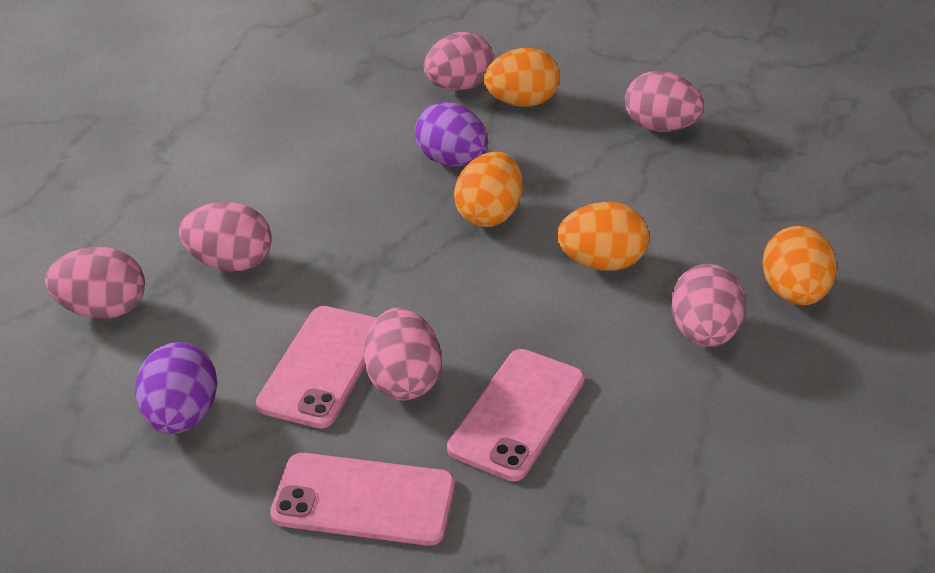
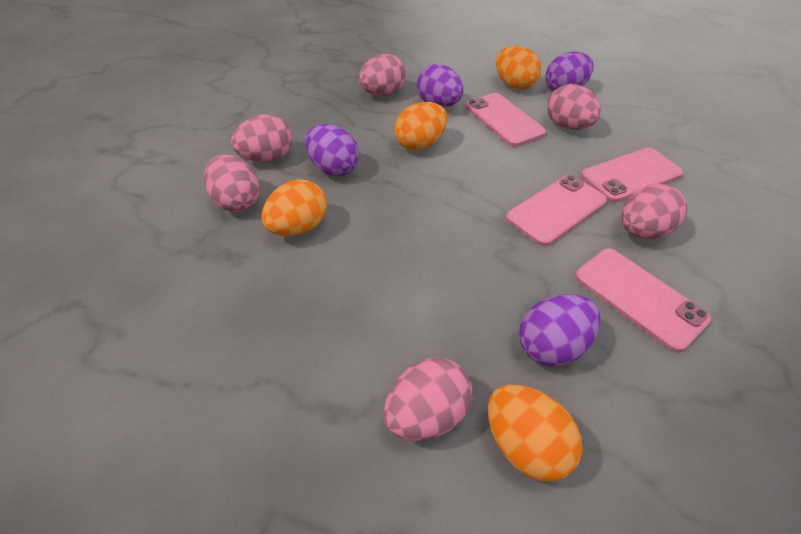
pink phone: 3 -> 4
purple egg: 2 -> 4

